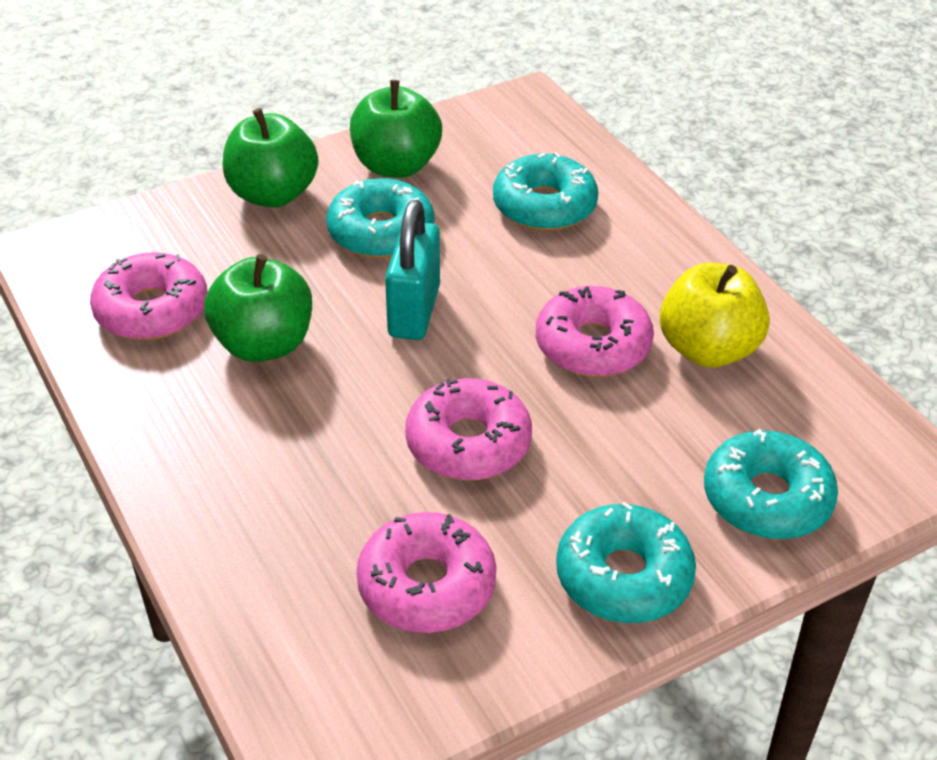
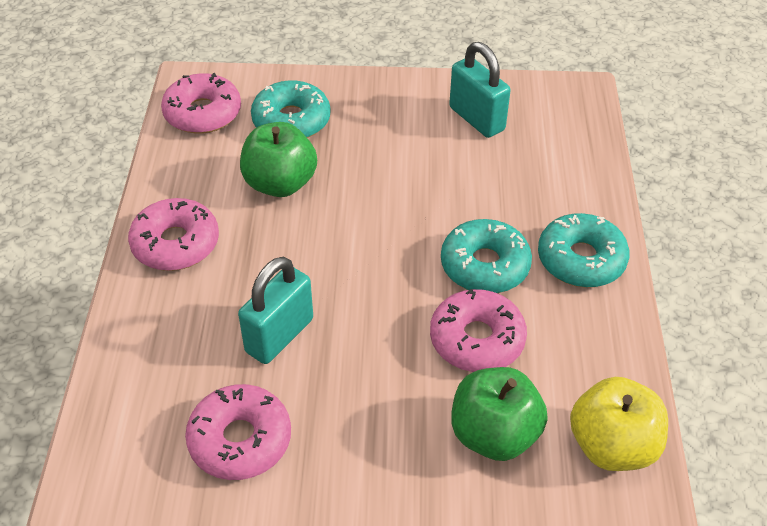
green apple: 3 -> 2
turquoise donut: 4 -> 3
turquoise padlock: 1 -> 2

